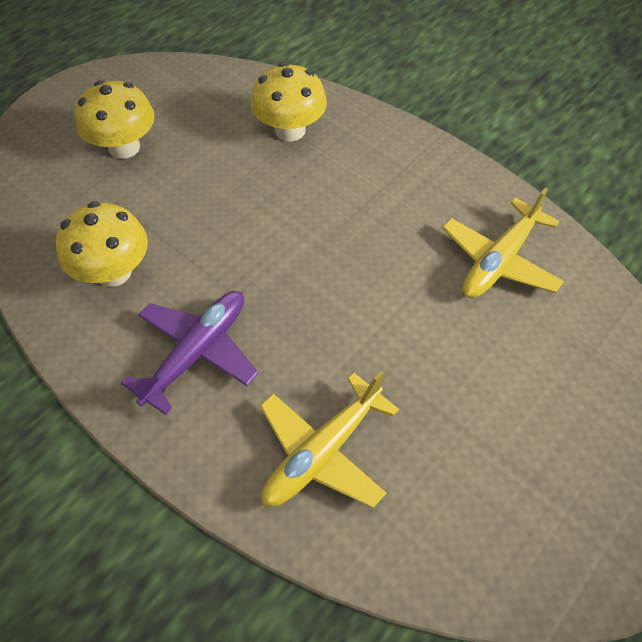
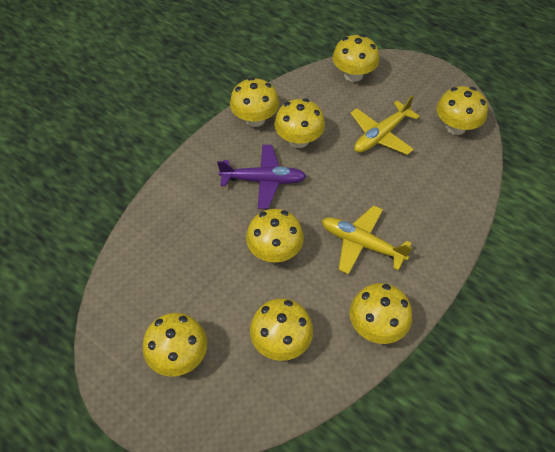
yellow mushroom: 3 -> 8

